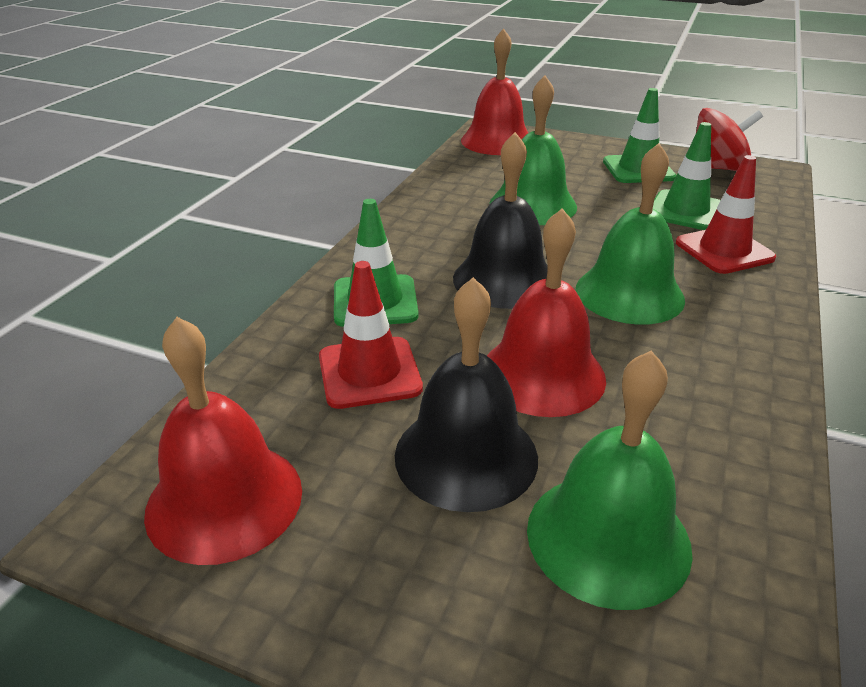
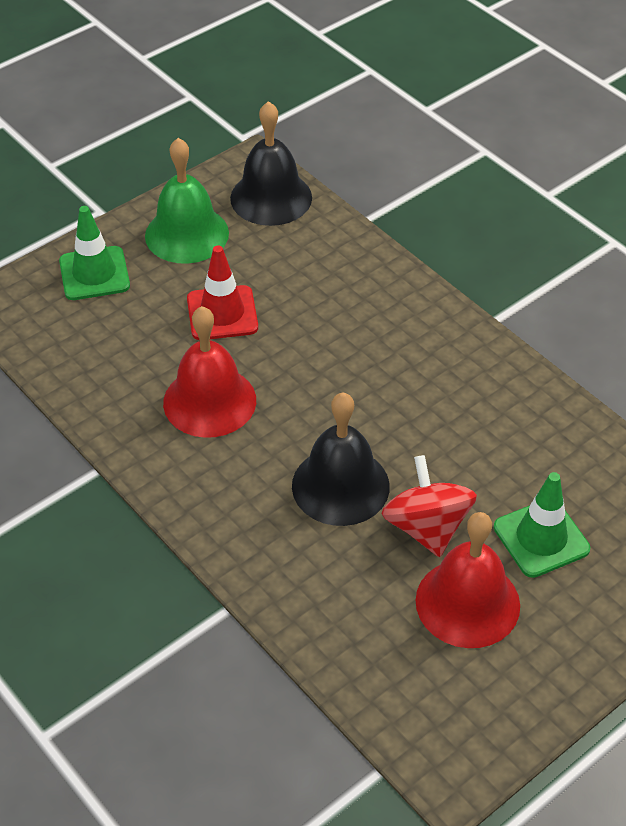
green bell: 3 -> 1
green traffic cone: 3 -> 2
red bell: 3 -> 2
red traffic cone: 2 -> 1

